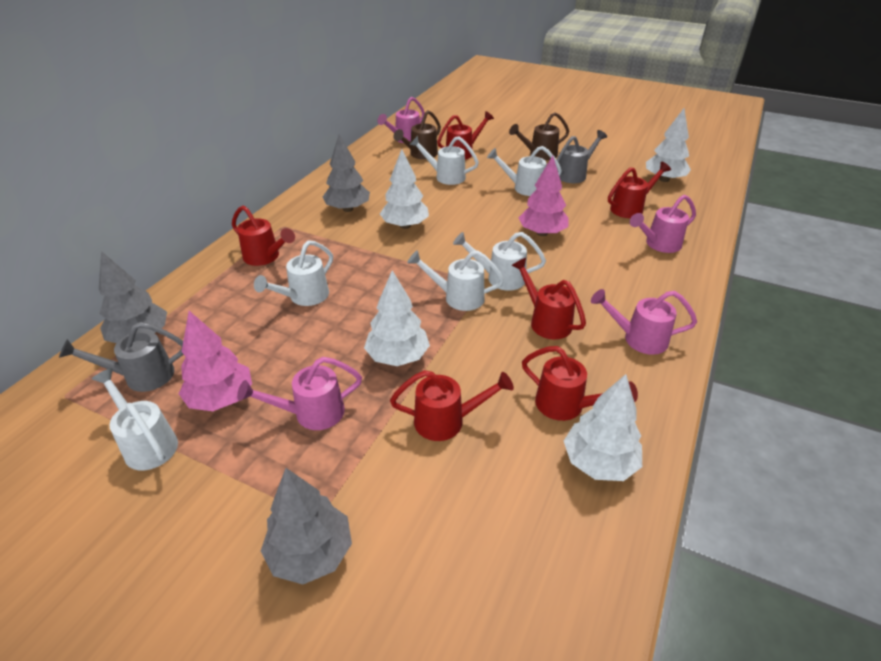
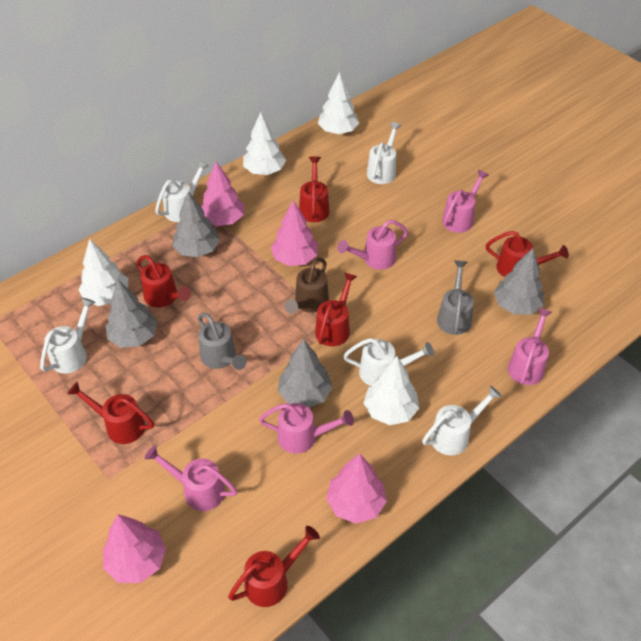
brown watering can: 2 -> 1
grey tree: 3 -> 4
pink tree: 2 -> 4
pink watering can: 4 -> 5
white watering can: 6 -> 5

